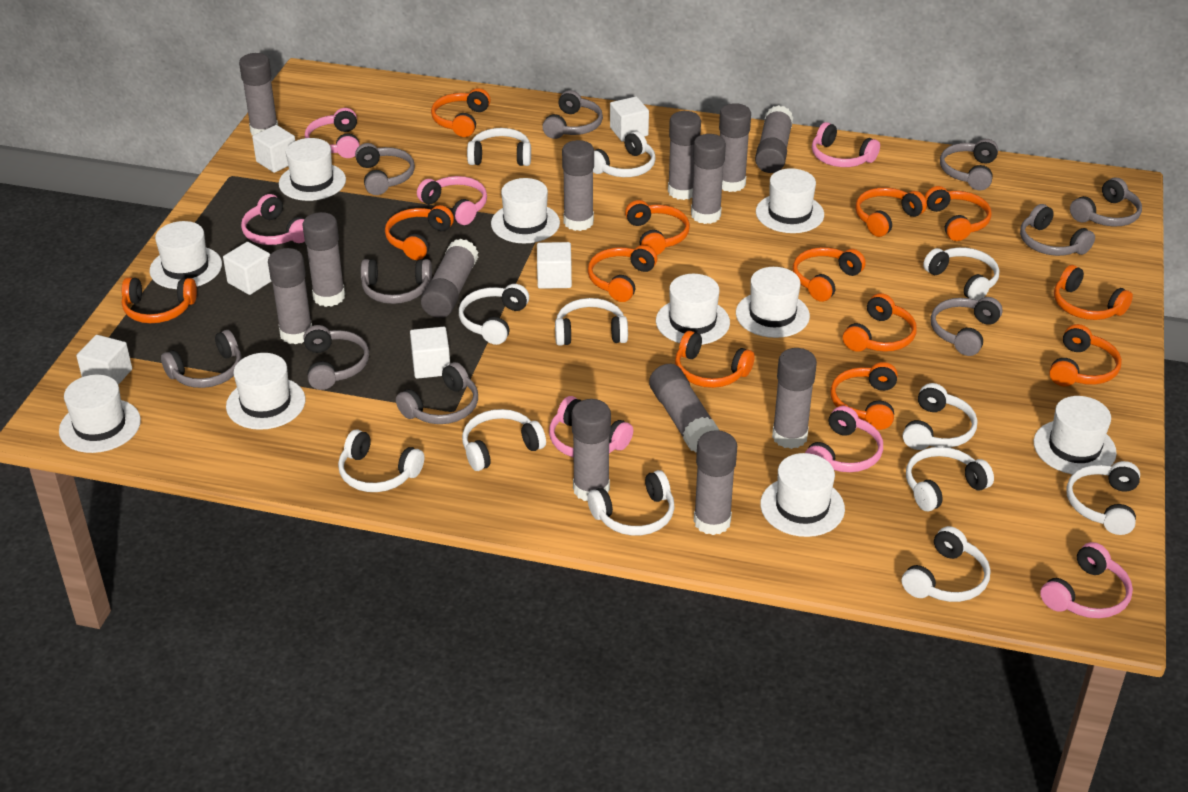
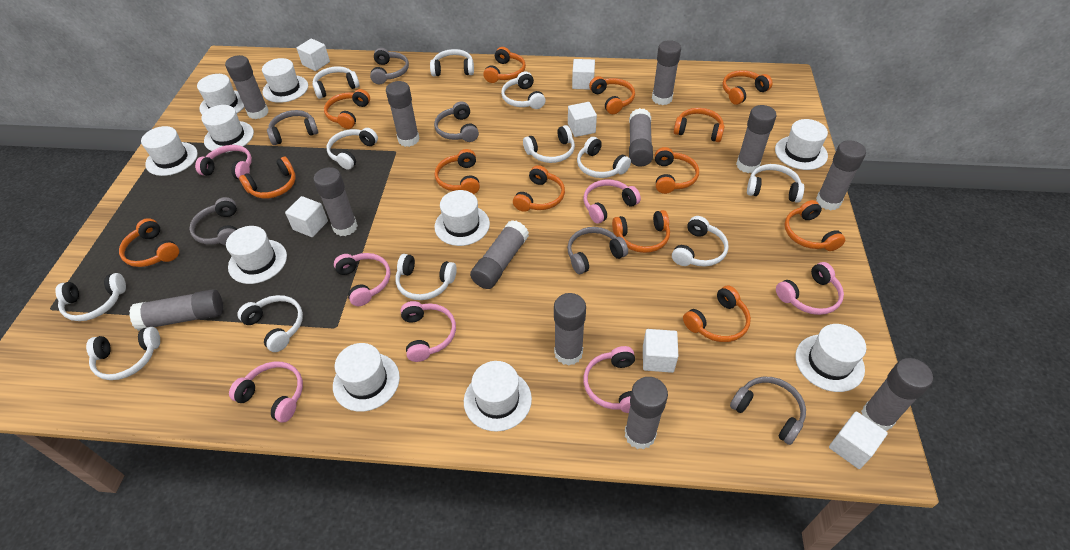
grey glue stick: 13 -> 12
grey headphones: 10 -> 6

